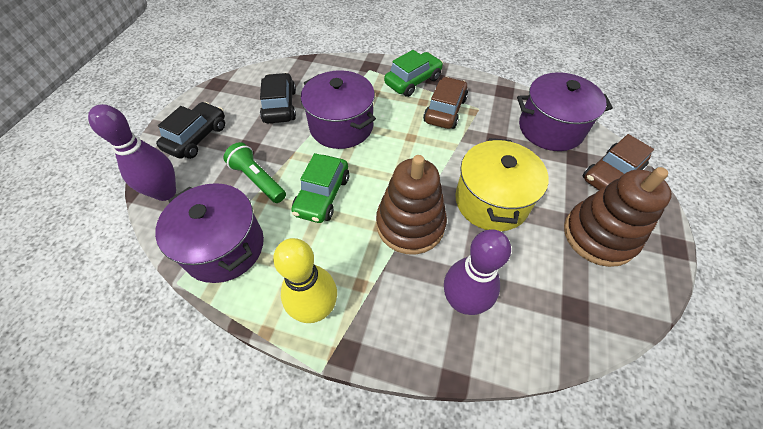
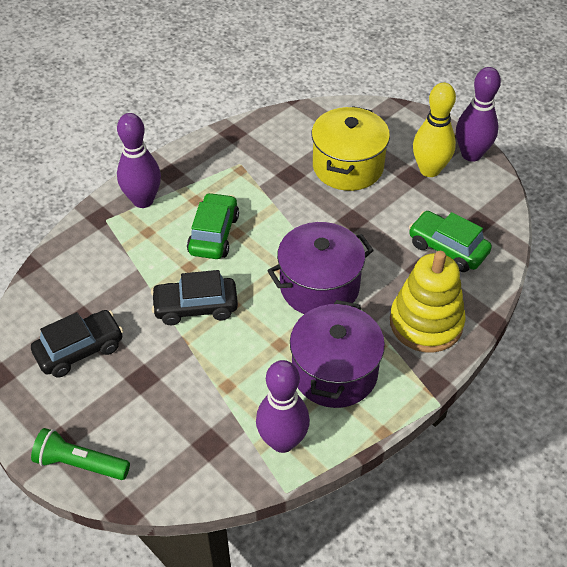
brown car: 2 -> 0
brown stacking toy: 2 -> 0
purple bowling pin: 2 -> 3
purple pot: 3 -> 2
yellow stacking toy: 0 -> 1

